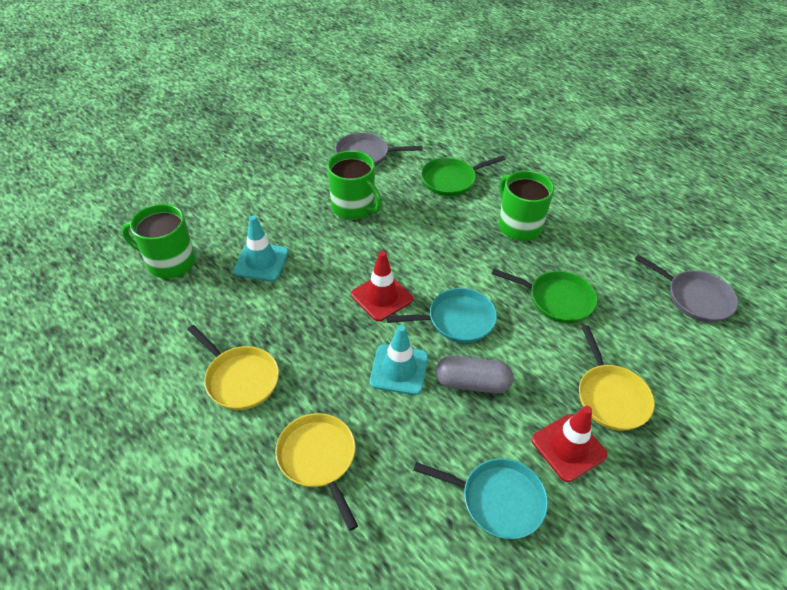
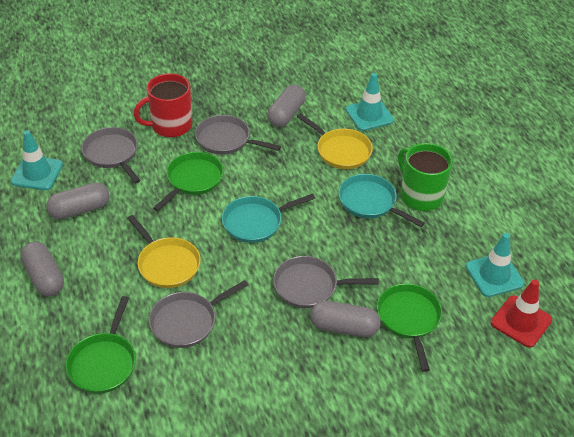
green mug: 3 -> 1
green pan: 2 -> 3
grey capsule: 1 -> 4
grey pan: 2 -> 4
red mug: 0 -> 1
red traffic cone: 2 -> 1
turquoise traffic cone: 2 -> 3
yellow pan: 3 -> 2

